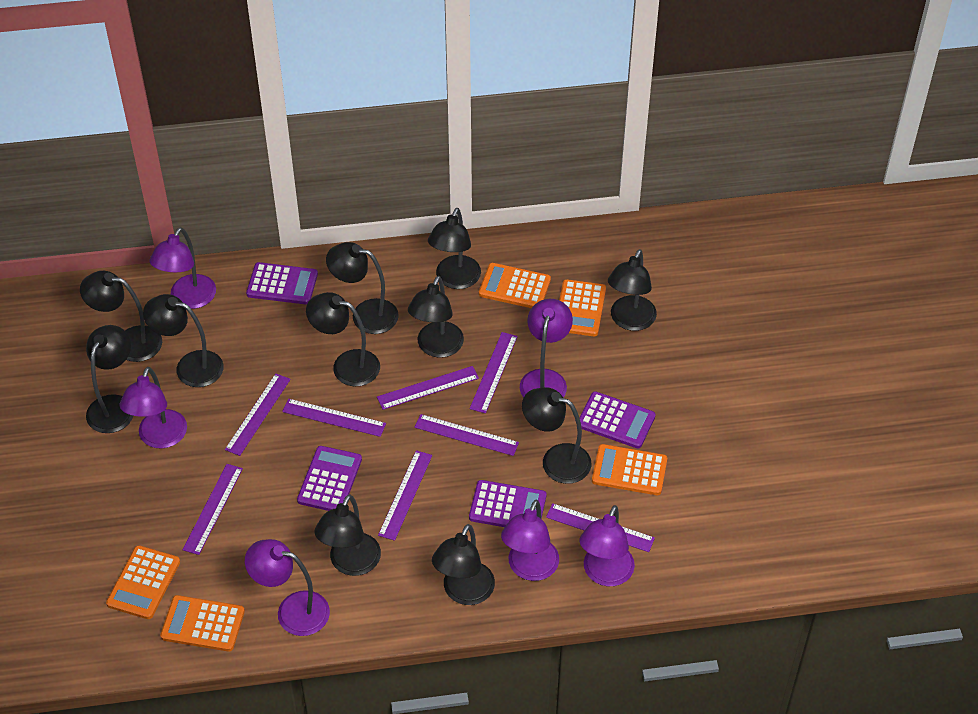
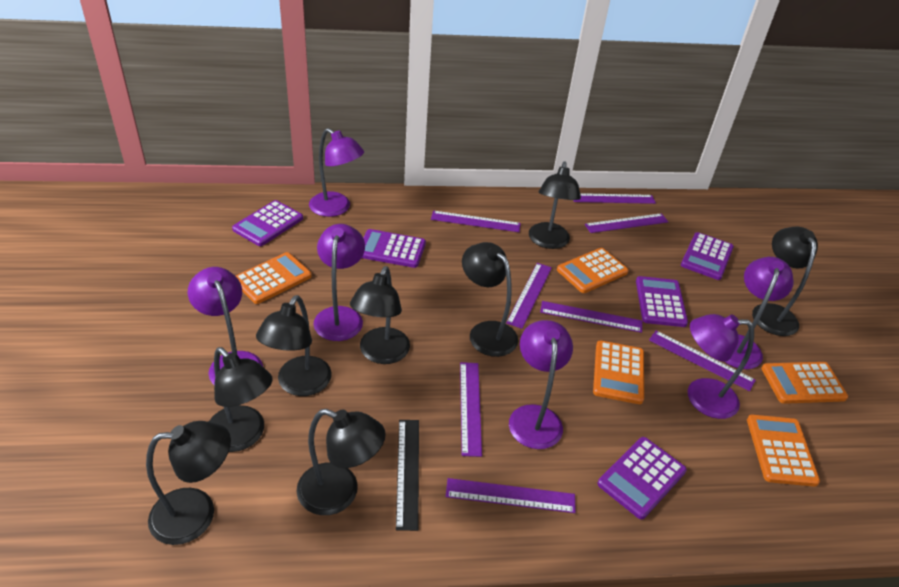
black lamp: 11 -> 8
black ruler: 0 -> 1
purple calculator: 4 -> 5

